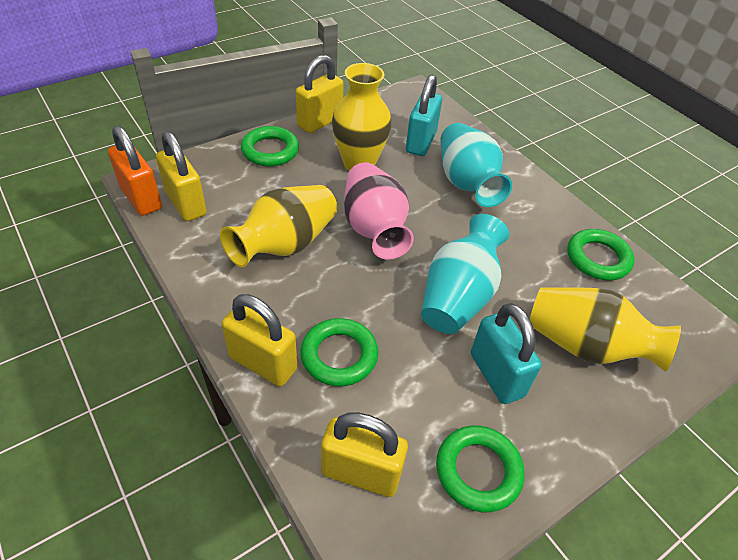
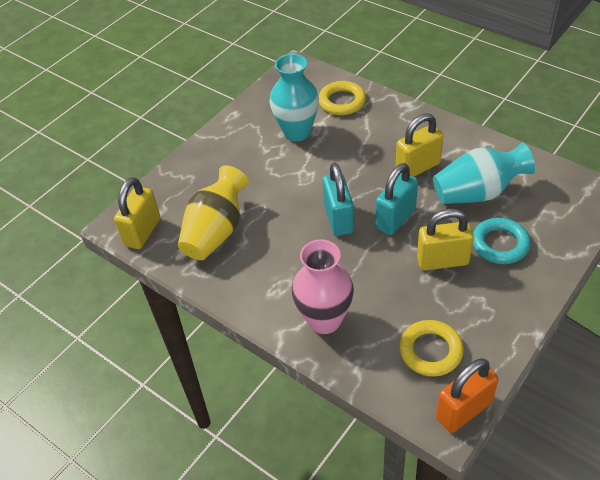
green ring: 4 -> 0
turquoise ring: 0 -> 1
yellow padlock: 4 -> 3
yellow ring: 0 -> 2
yellow vase: 3 -> 1

